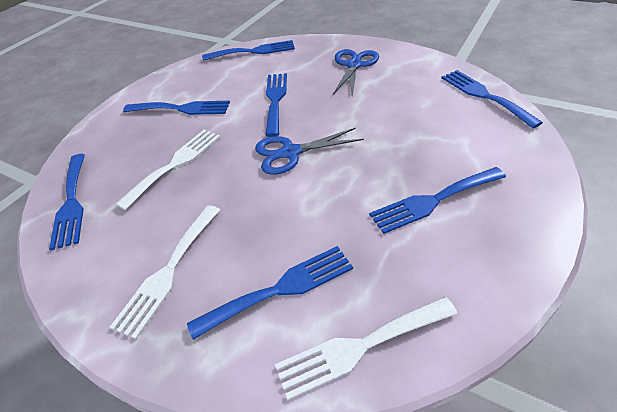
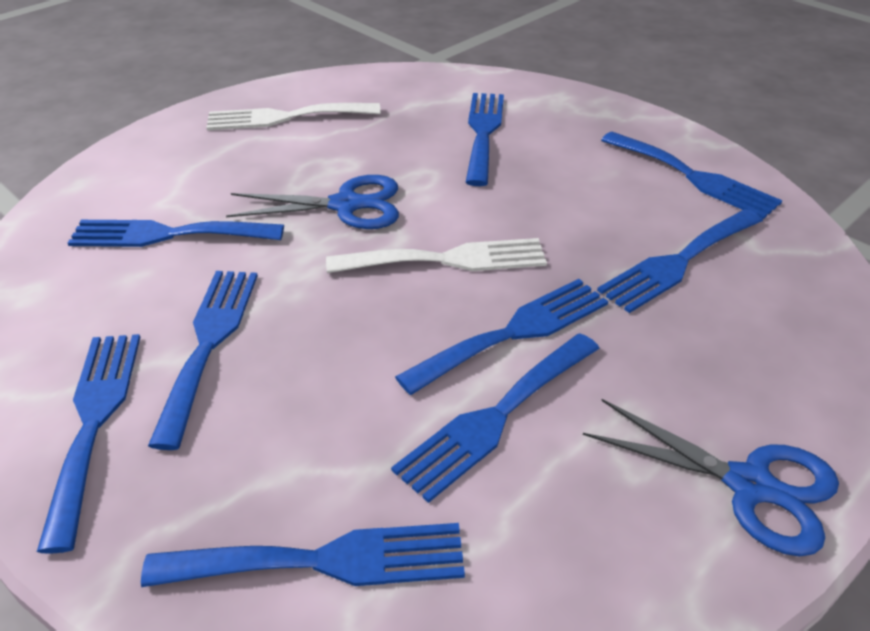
blue fork: 7 -> 9
white fork: 3 -> 2

